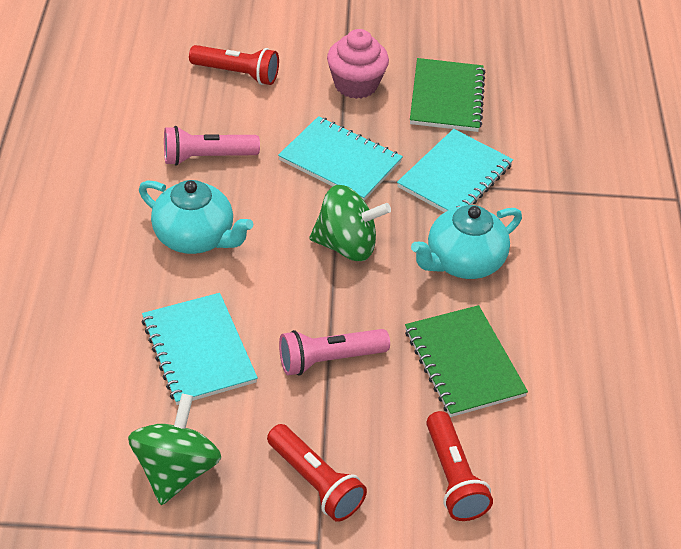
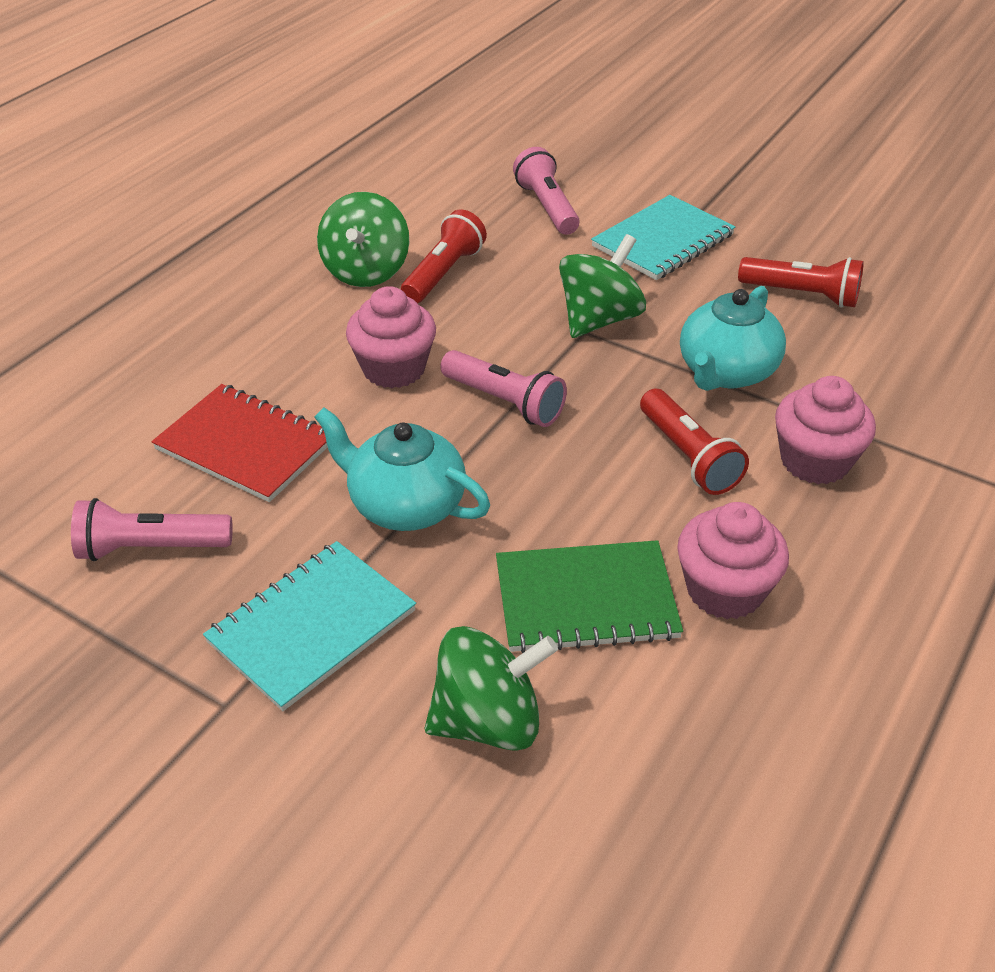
green notebook: 2 -> 1
green spinning top: 2 -> 3
pink cupcake: 1 -> 3
pink flashlight: 2 -> 3
red notebook: 0 -> 1
turquoise notebook: 3 -> 2

